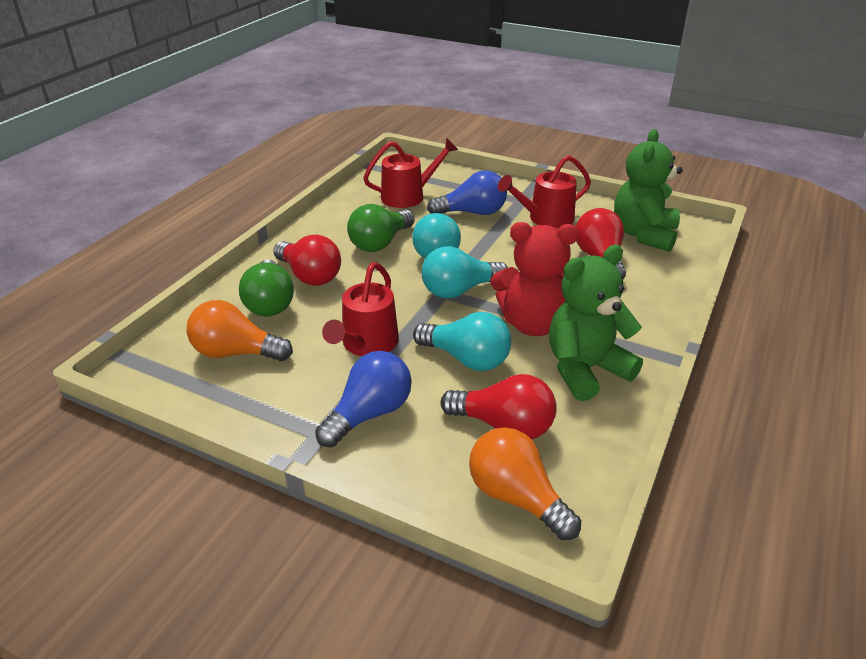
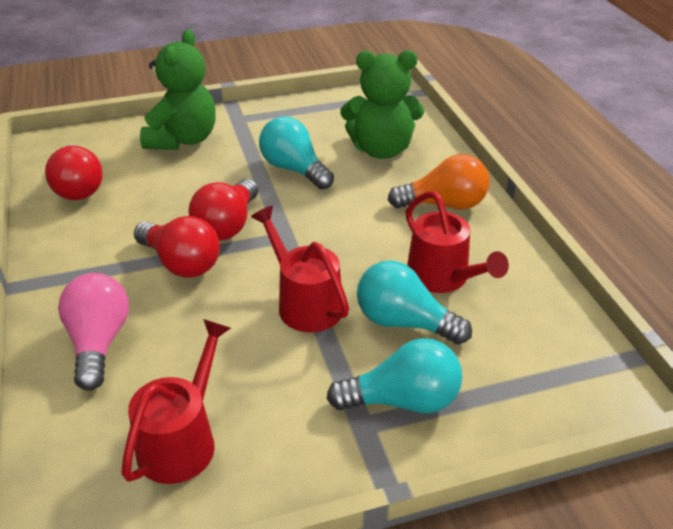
blue light bulb: 2 -> 0
green light bulb: 2 -> 0
orange light bulb: 2 -> 1
pink light bulb: 0 -> 1
red teddy bear: 1 -> 0

